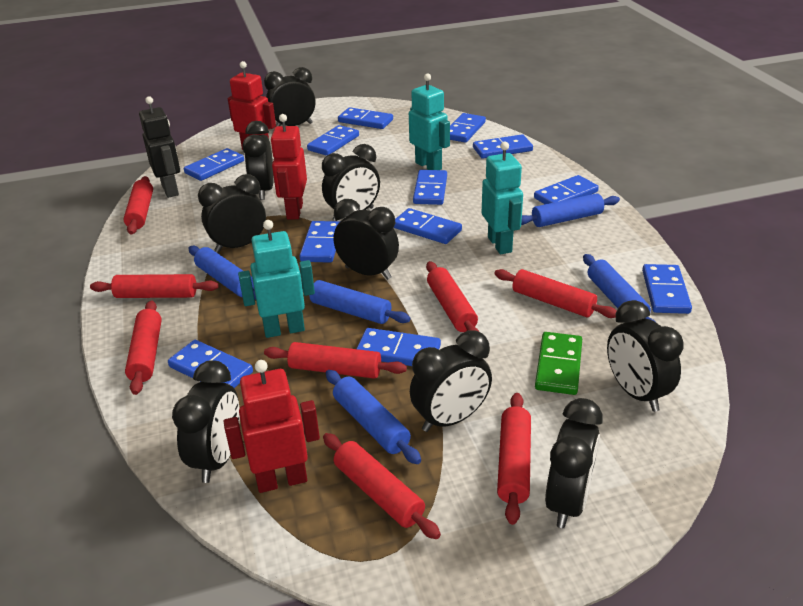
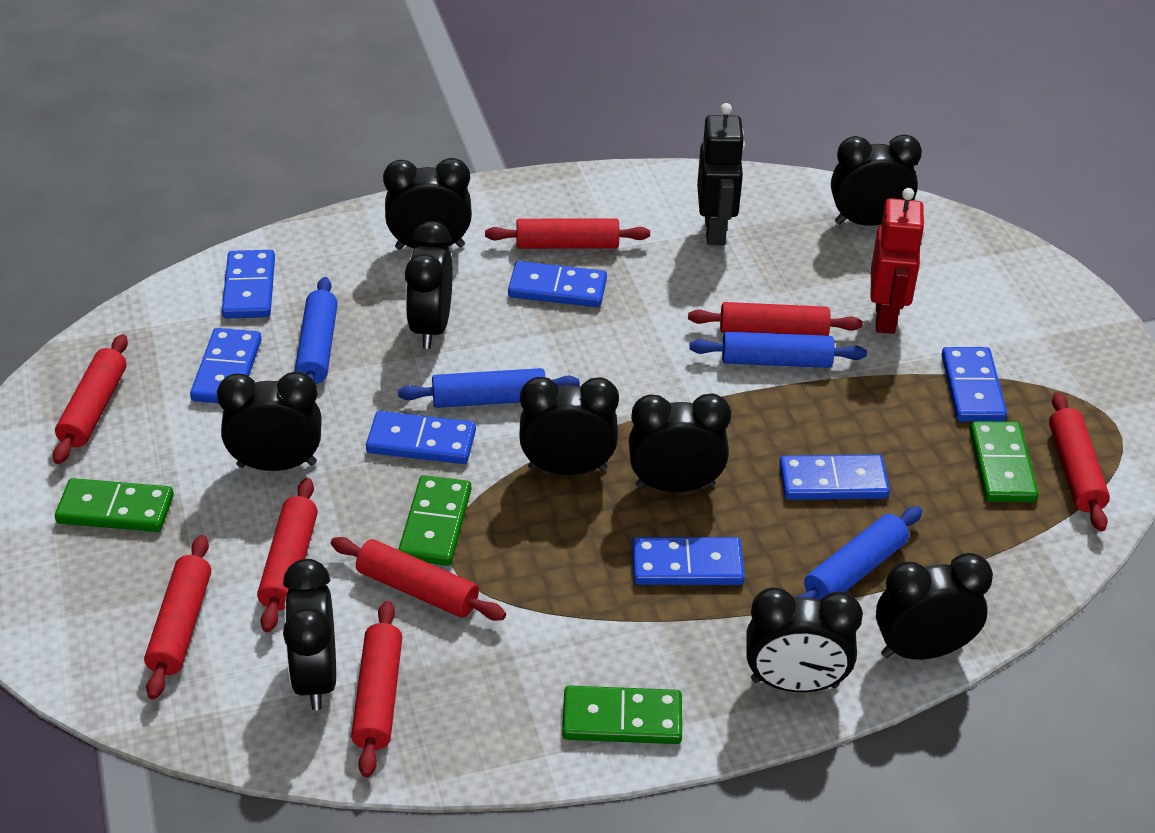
blue domino: 12 -> 7
blue rolling pin: 5 -> 4
green domino: 1 -> 4
red robot: 3 -> 1
turquoise robot: 3 -> 0

